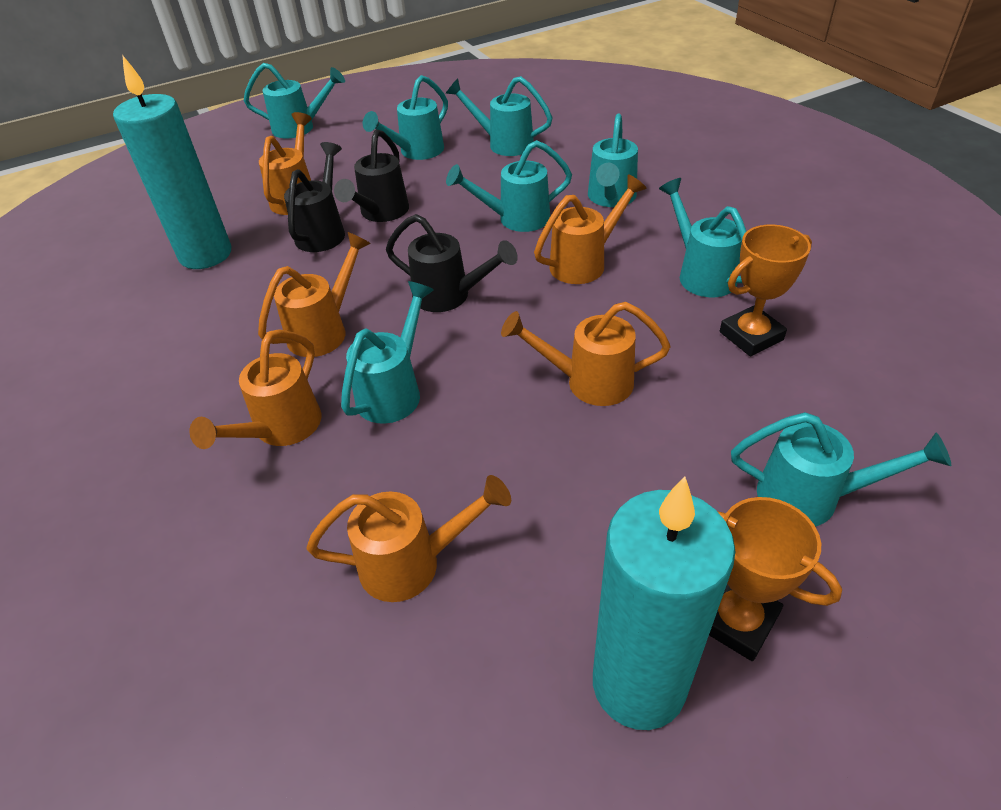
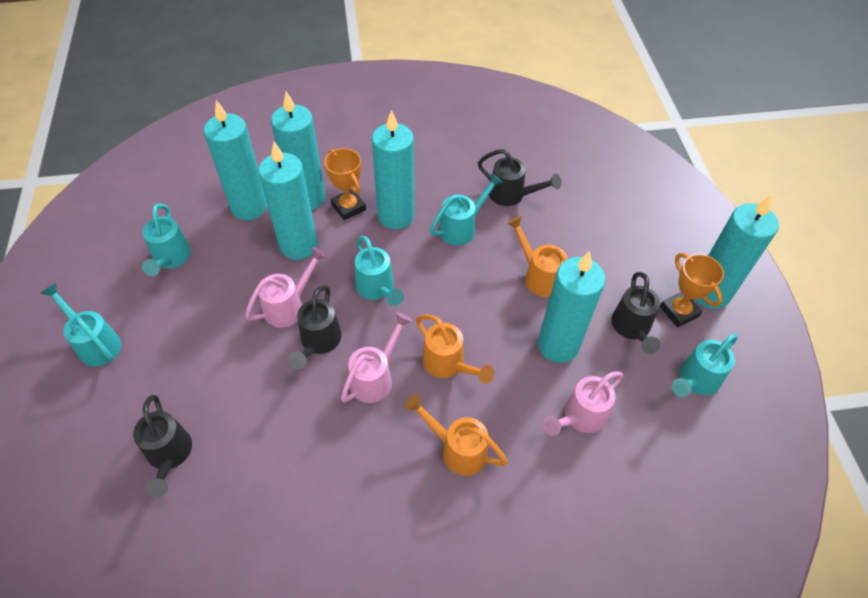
black watering can: 3 -> 4
orange watering can: 6 -> 3
pink watering can: 0 -> 3
turquoise candle: 2 -> 6
turquoise watering can: 8 -> 5

